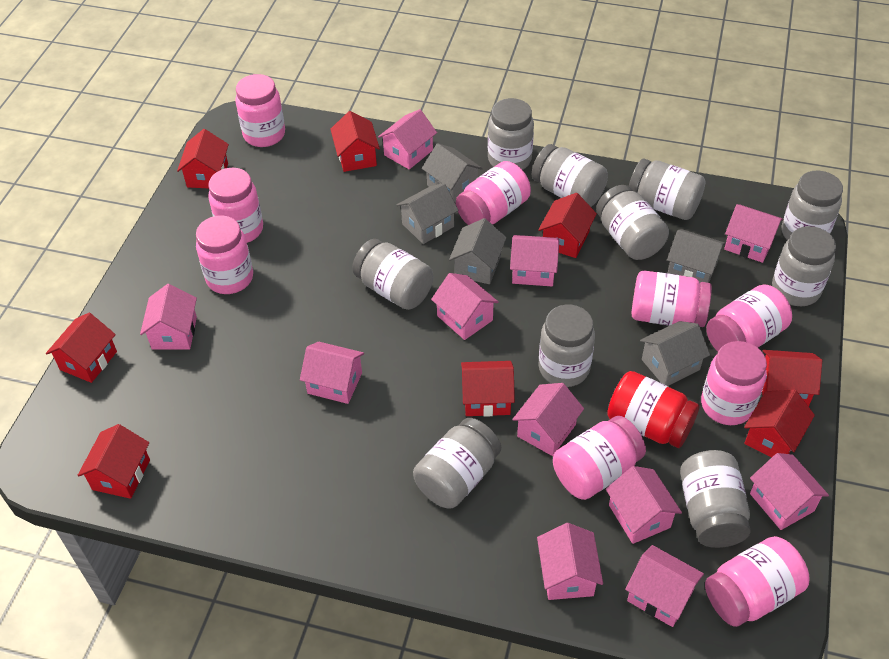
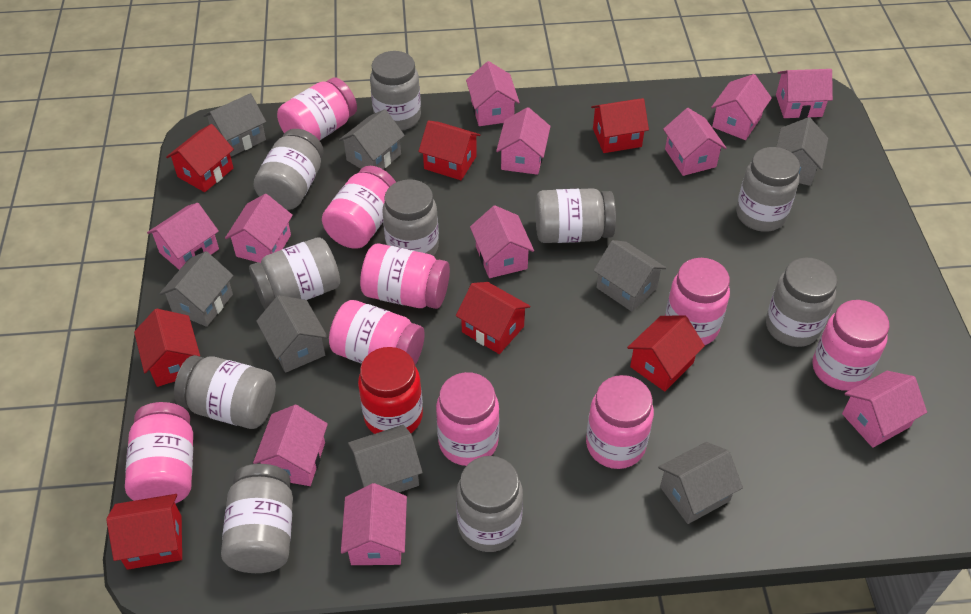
grey house: 5 -> 8
red house: 8 -> 7

